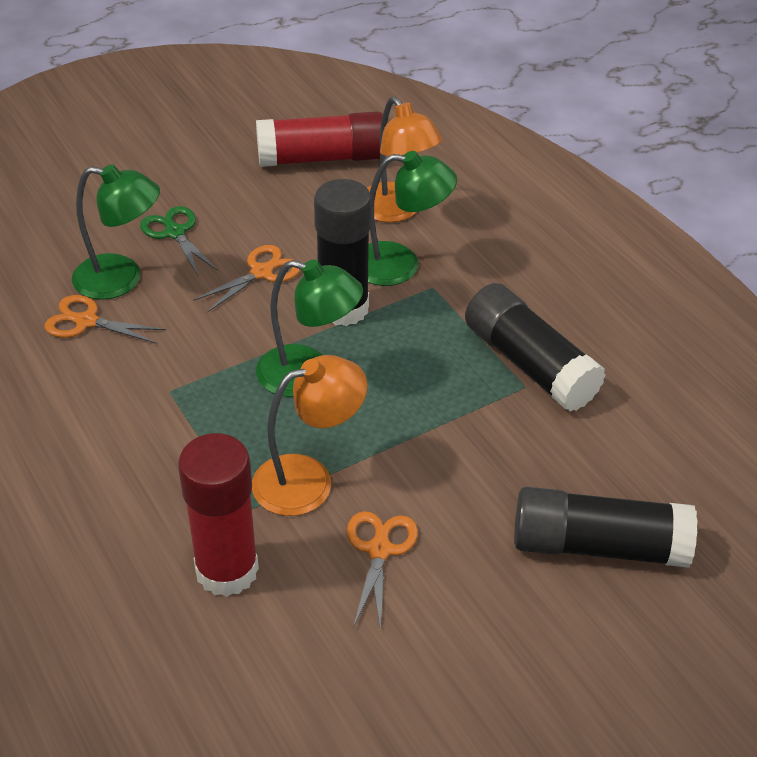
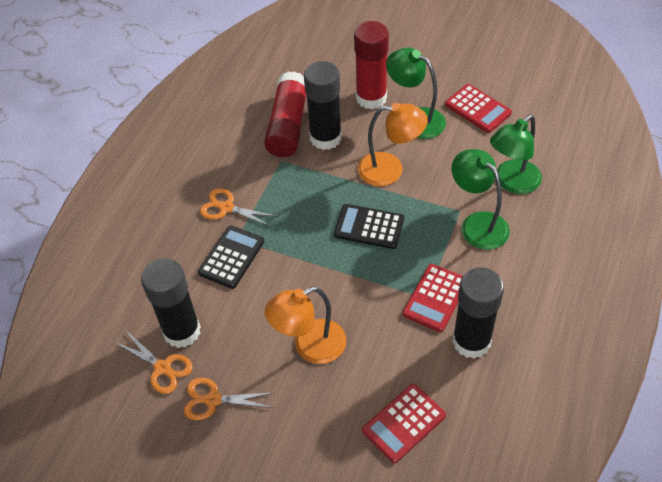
black calculator: 0 -> 2
green scissors: 1 -> 0
red calculator: 0 -> 3

